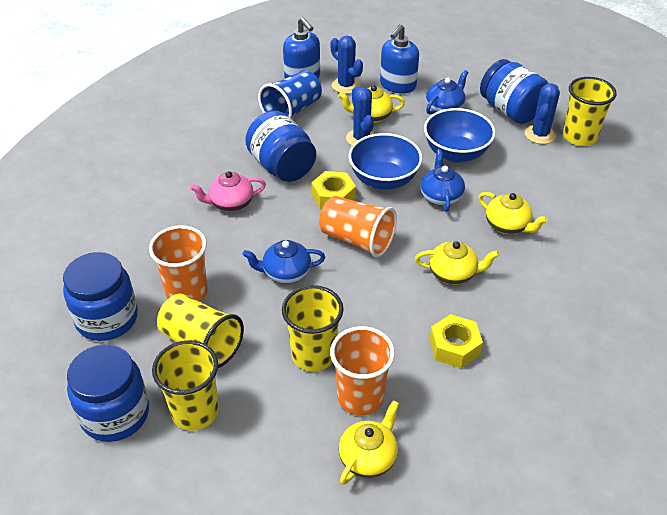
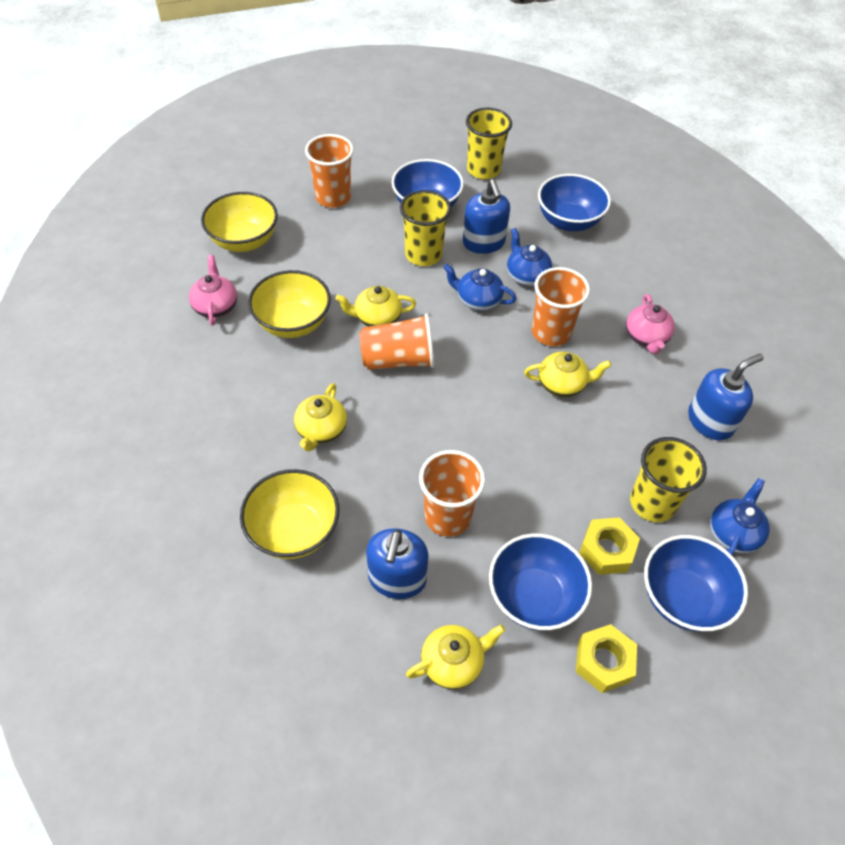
blue bowl: 2 -> 4
blue cactus: 3 -> 0
blue cup: 1 -> 0
blue jar: 4 -> 0
blue soap dispenser: 2 -> 3
orange cup: 3 -> 4
pink teapot: 1 -> 2
yellow bowl: 0 -> 3
yellow cup: 4 -> 3

